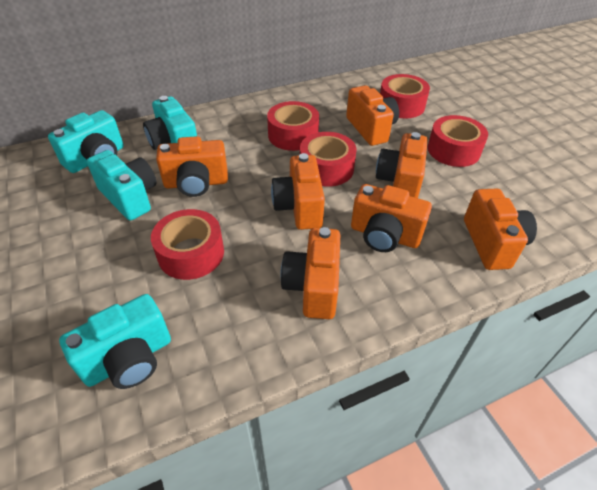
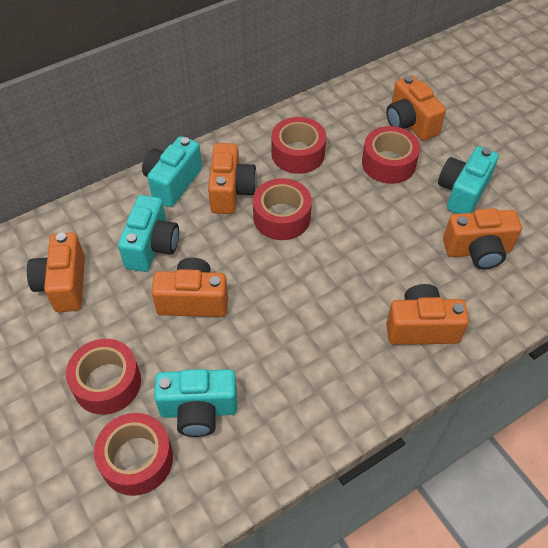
orange camera: 7 -> 6

